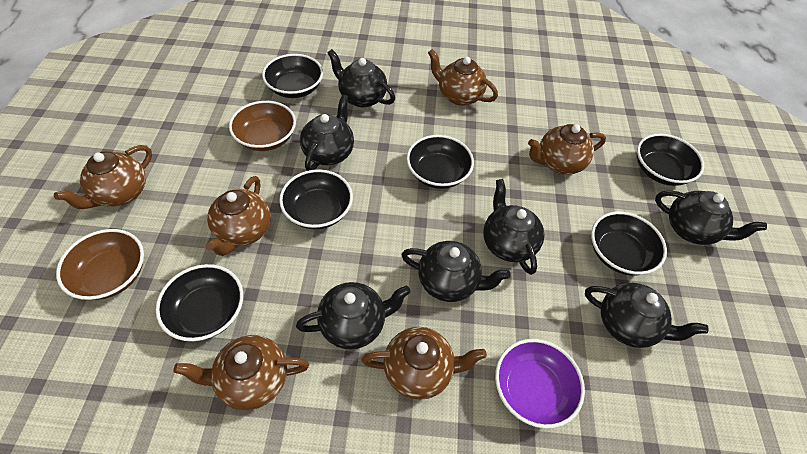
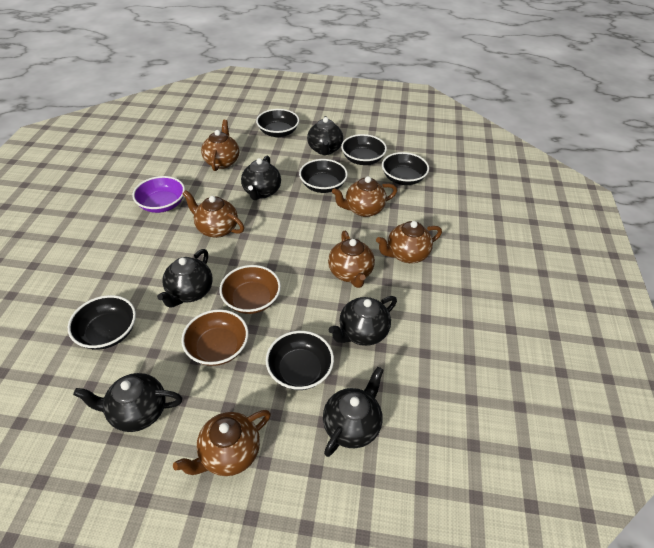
black teapot: 7 -> 6

